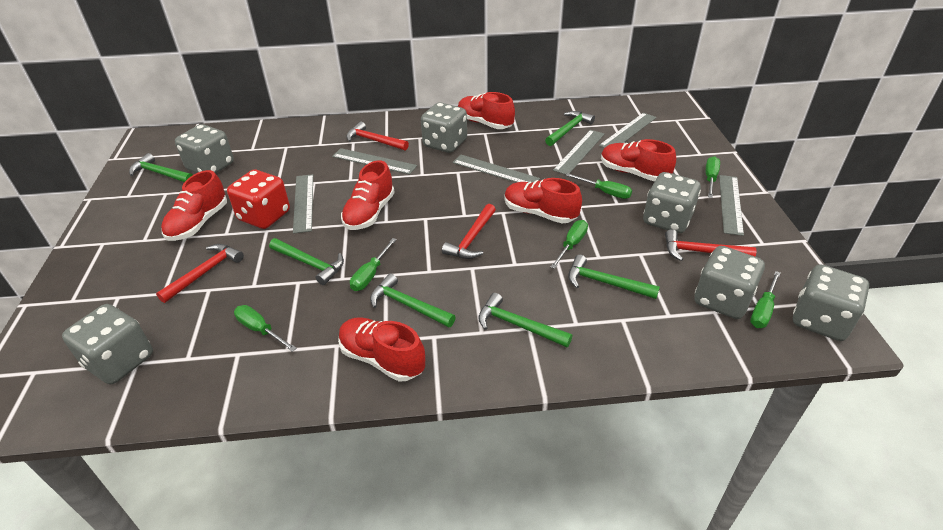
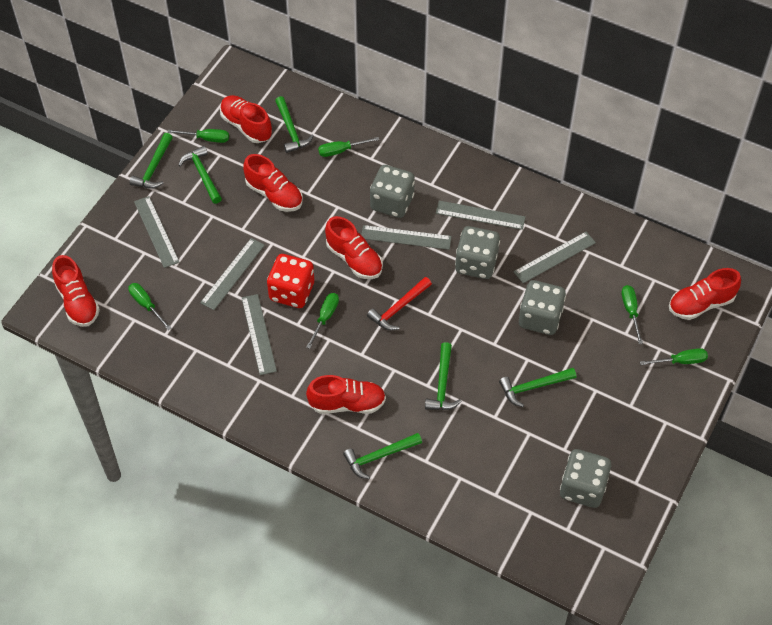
grey dice: 6 -> 4
red hammer: 4 -> 1

